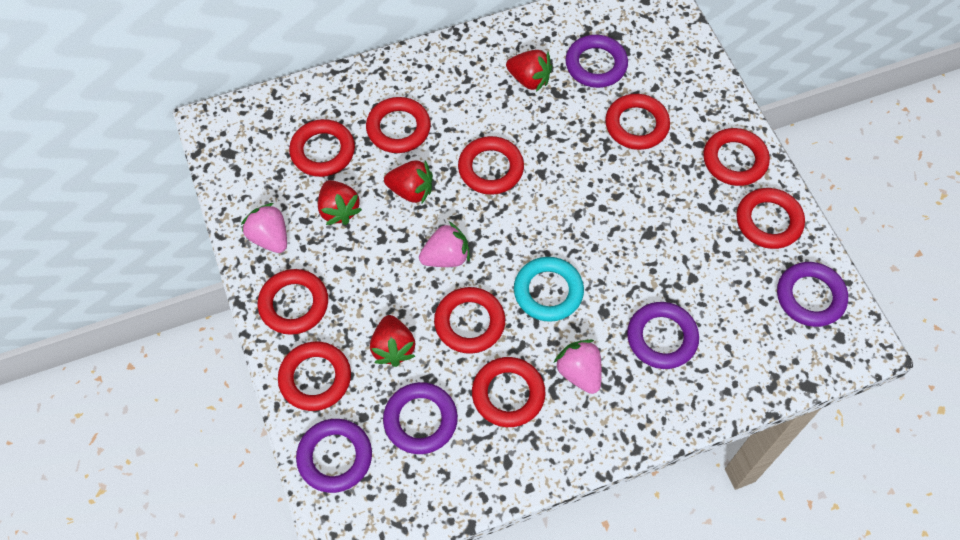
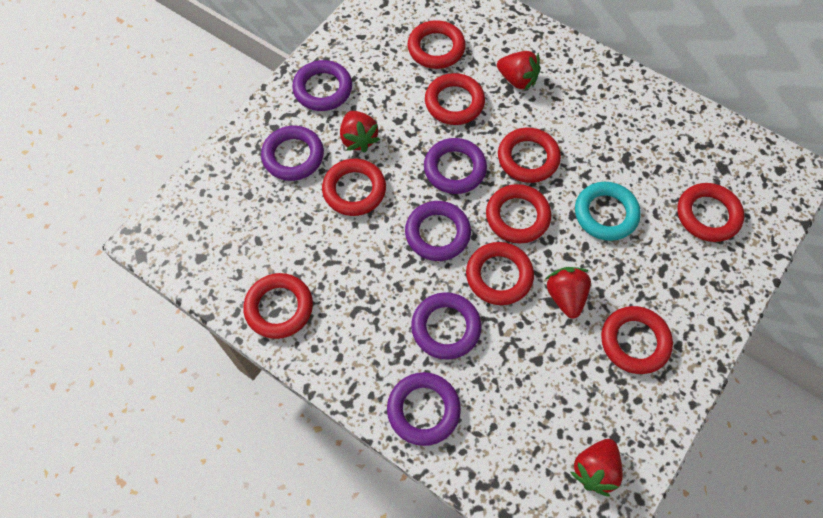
pink strawberry: 3 -> 0
purple ring: 5 -> 6
red ring: 10 -> 9

